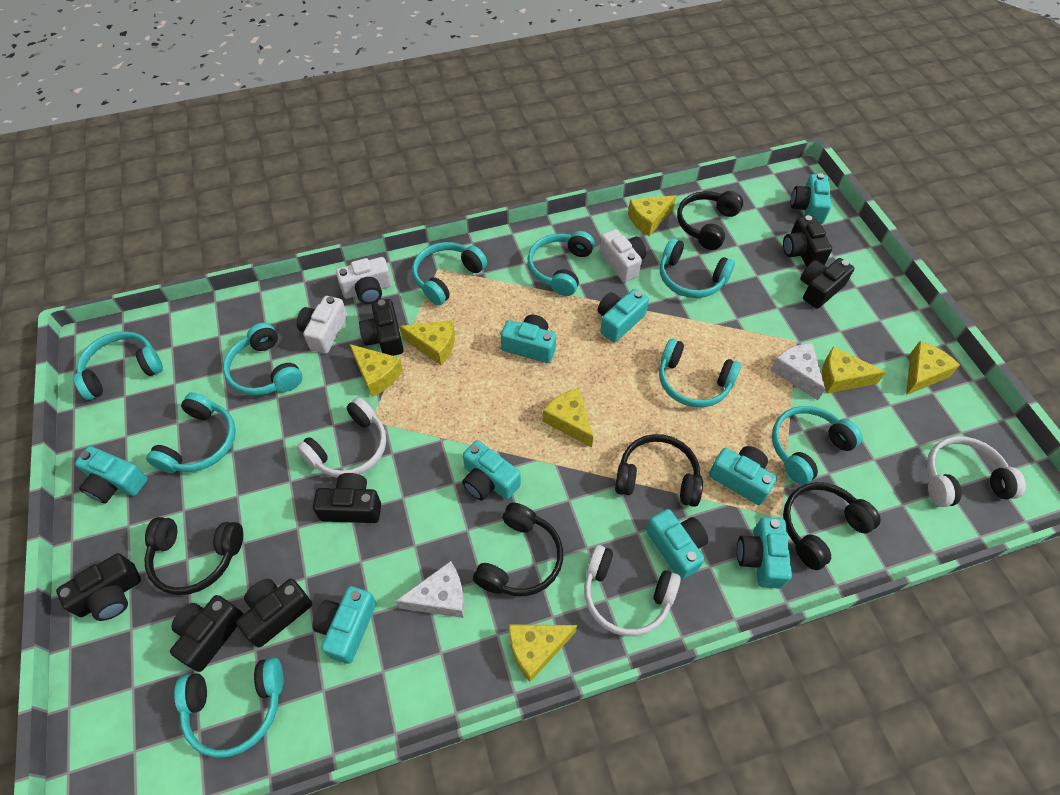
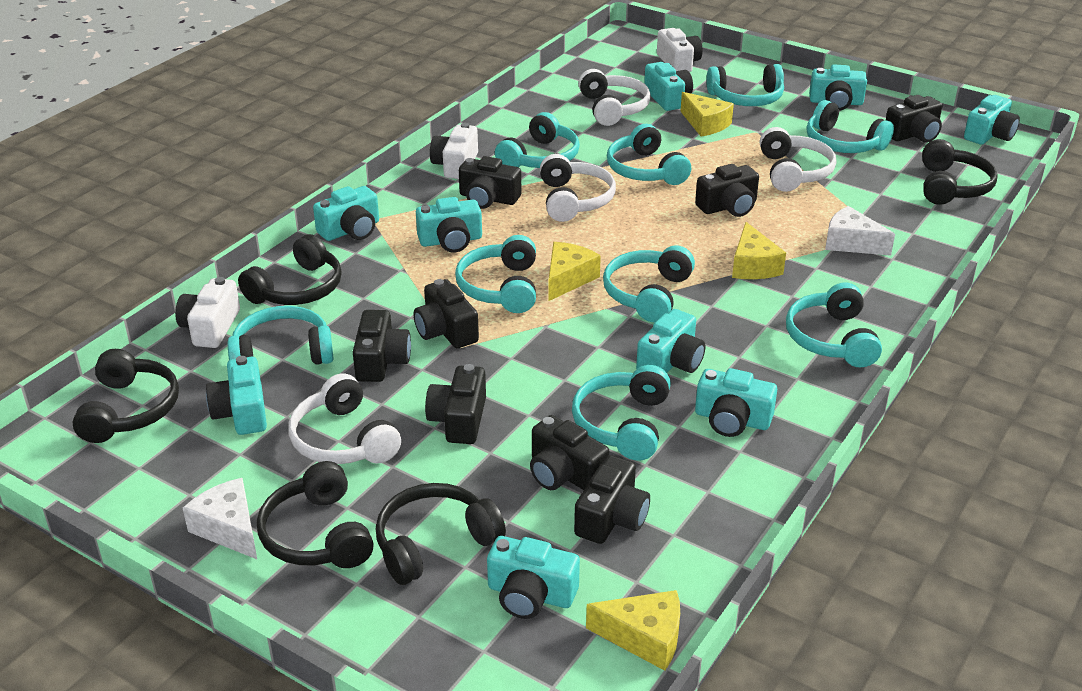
black camera: 7 -> 8
white headphones: 3 -> 4
yellow cheese: 7 -> 4

